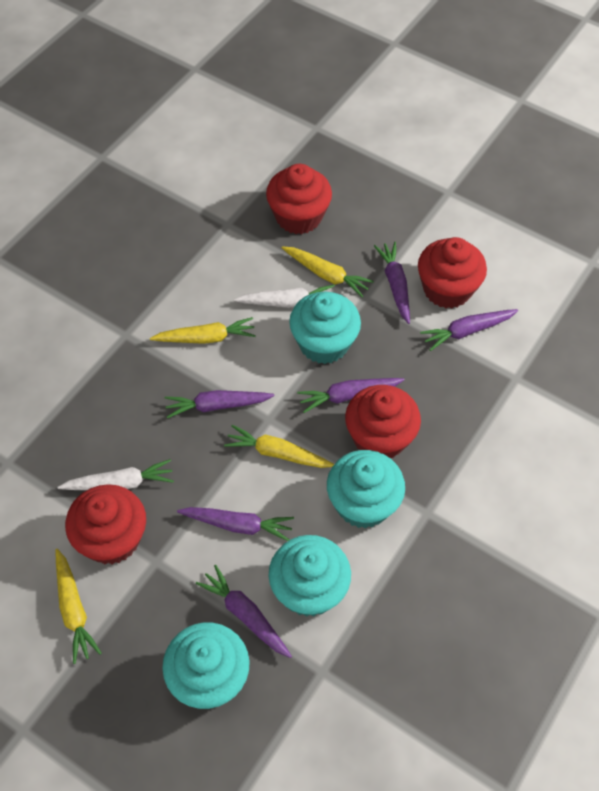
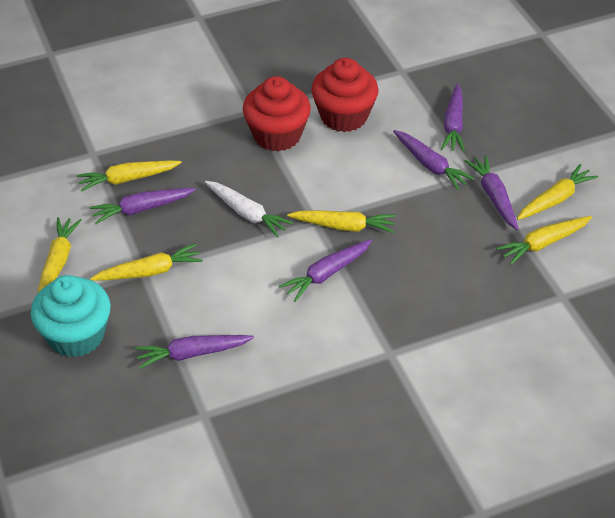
red cupcake: 4 -> 2
turquoise cupcake: 4 -> 1
white carrot: 2 -> 1
yellow carrot: 4 -> 6

